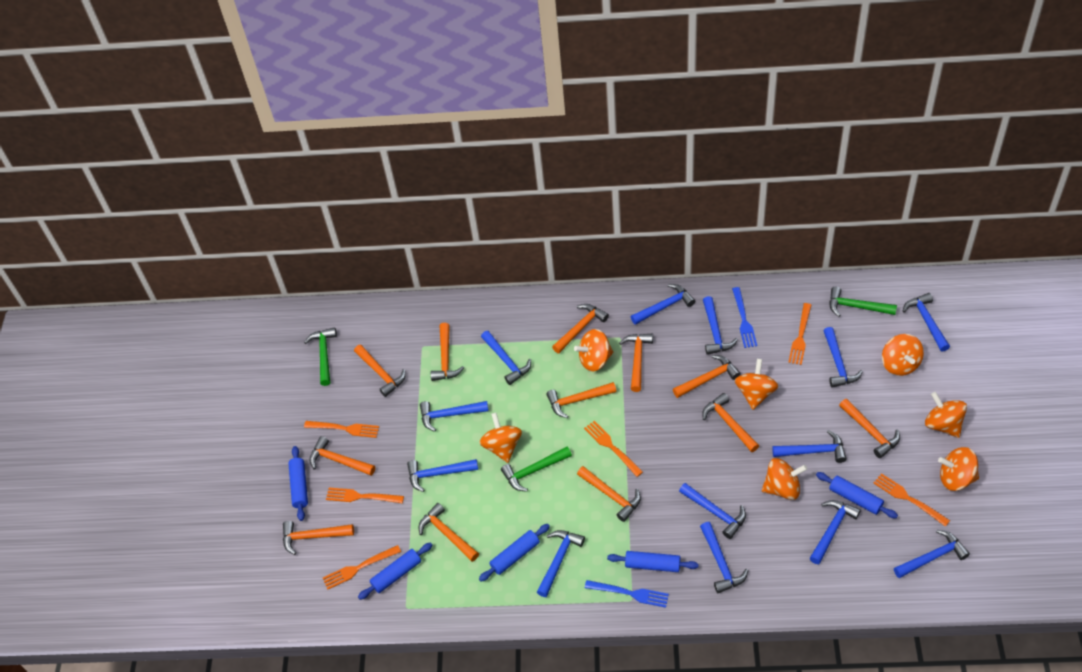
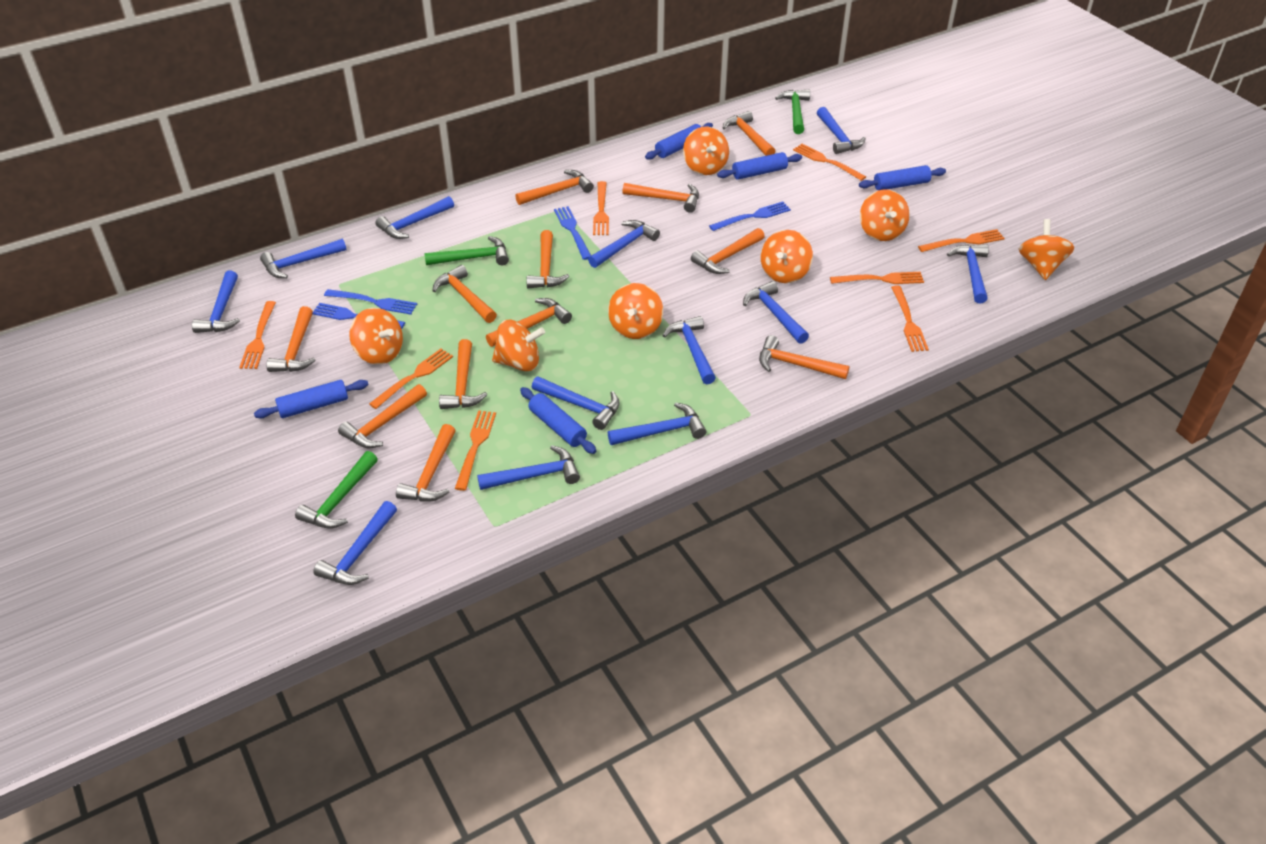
blue fork: 2 -> 4
blue hammer: 13 -> 12
orange fork: 6 -> 8

